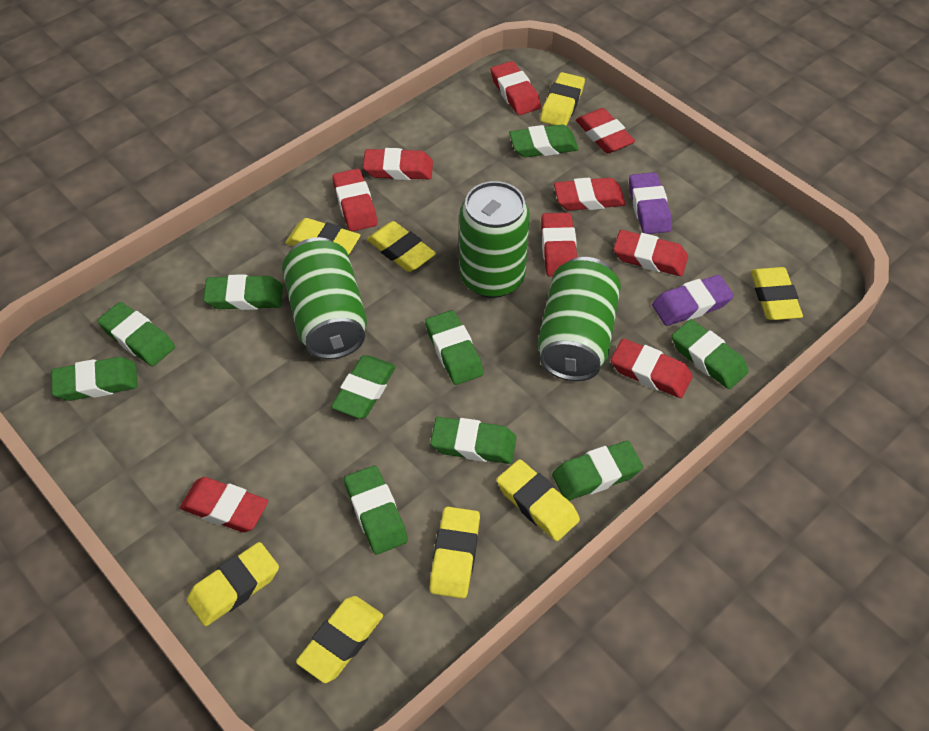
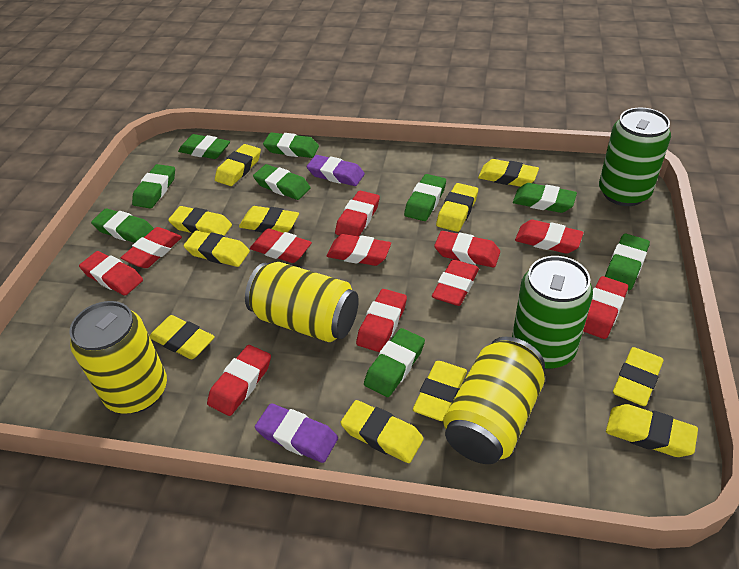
green can: 3 -> 2
green eraser: 10 -> 9
red eraser: 9 -> 11
yellow can: 0 -> 3
yellow eraser: 8 -> 11

